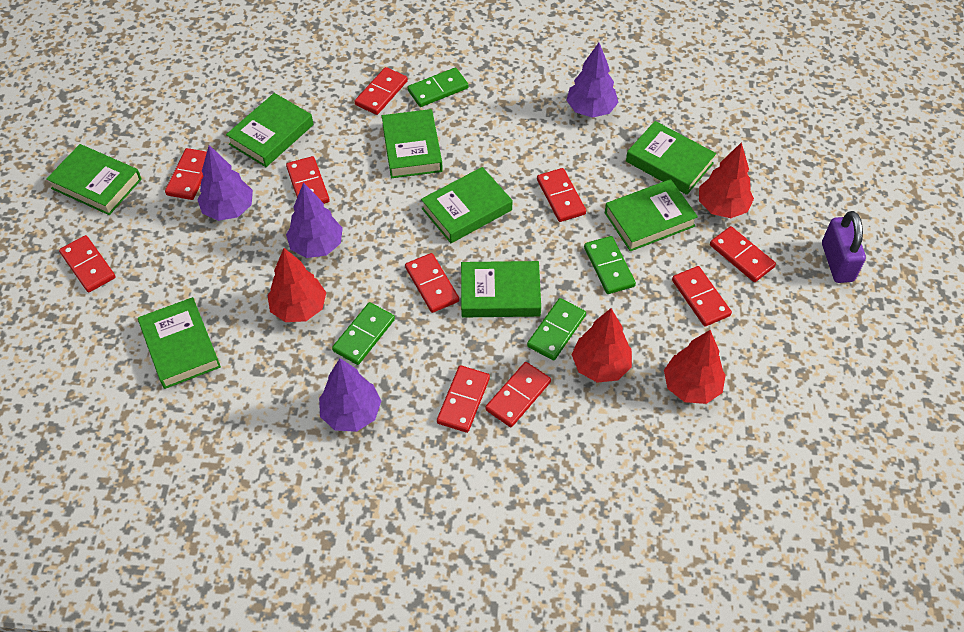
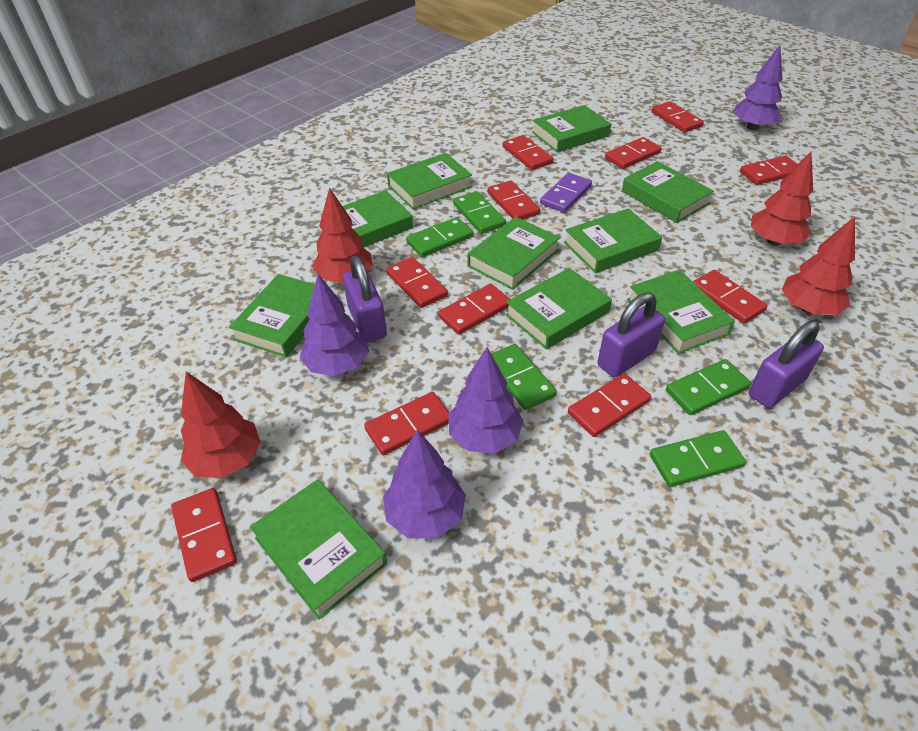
green book: 8 -> 10
green domino: 4 -> 5
purple domino: 0 -> 1
purple padlock: 1 -> 3
red domino: 10 -> 11

